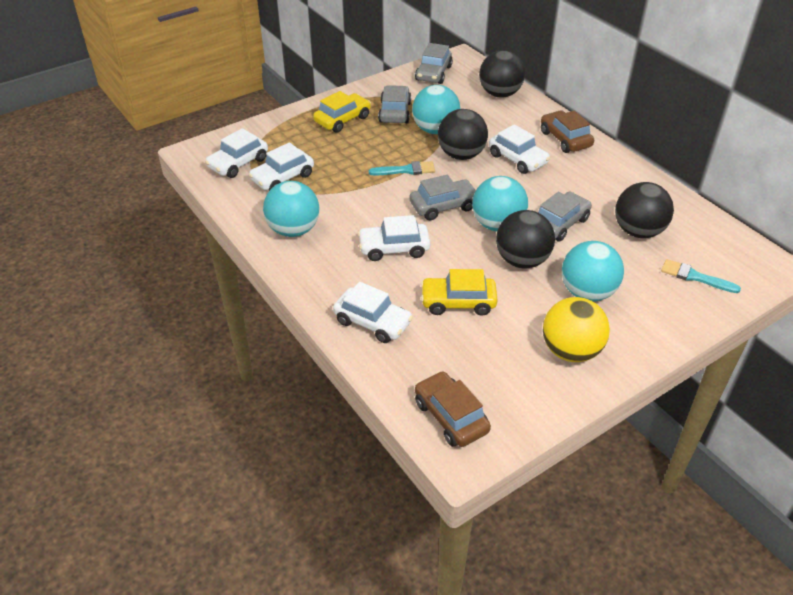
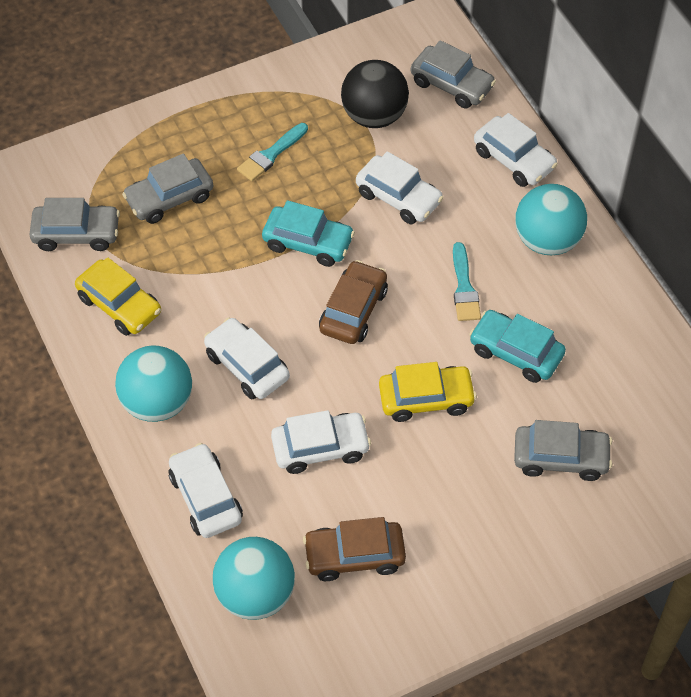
black ball: 4 -> 1
turquoise ball: 4 -> 3
turquoise car: 0 -> 2
yellow ball: 1 -> 0

